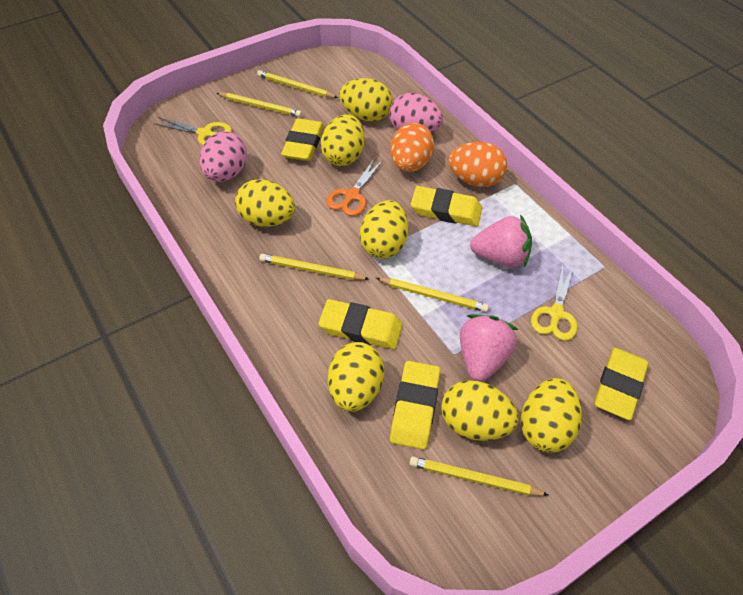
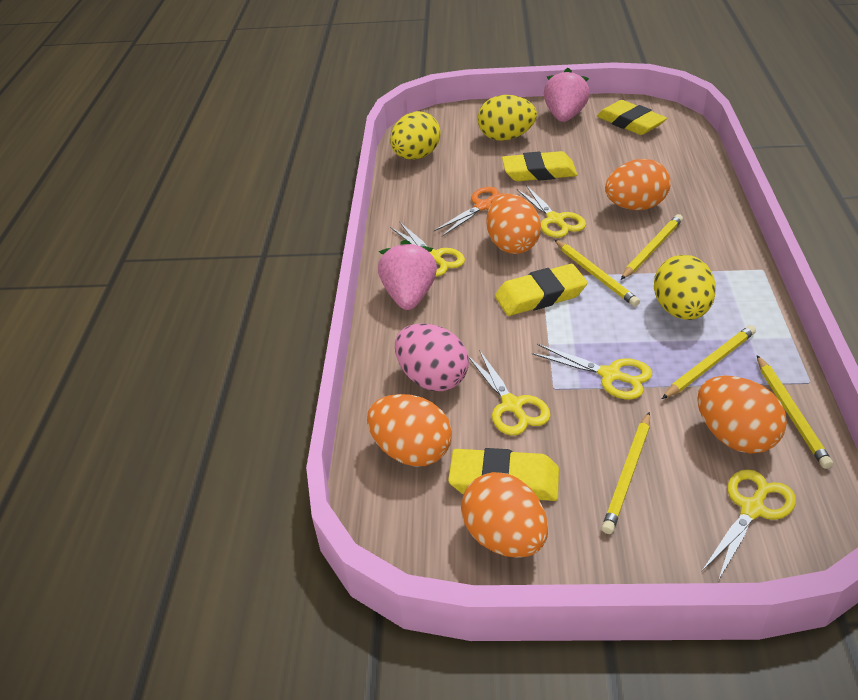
orange egg: 2 -> 5
pink egg: 2 -> 1
yellow egg: 7 -> 3
yellow eraser: 5 -> 4
yellow scissors: 2 -> 5

